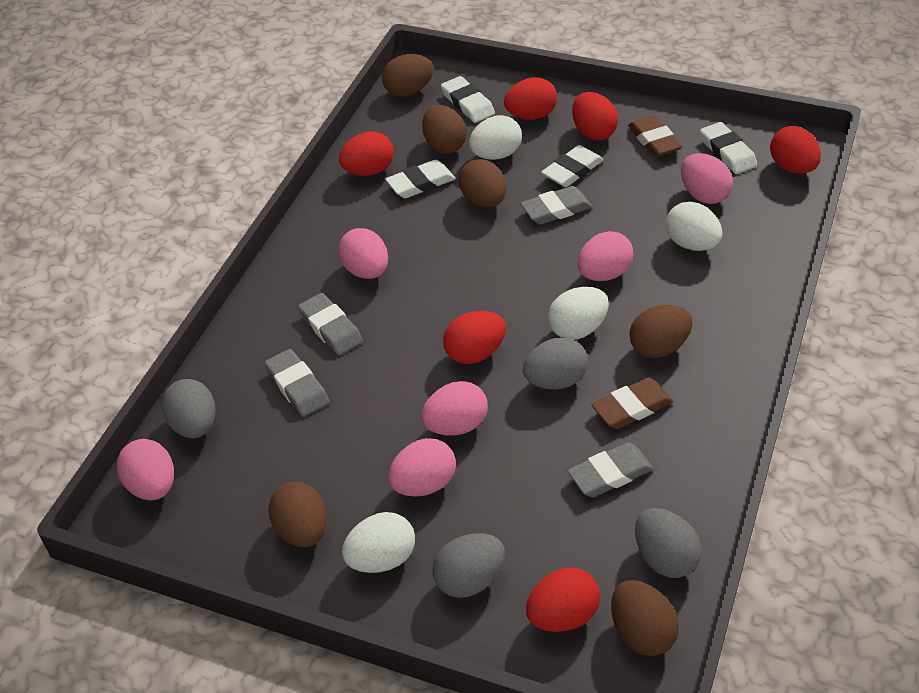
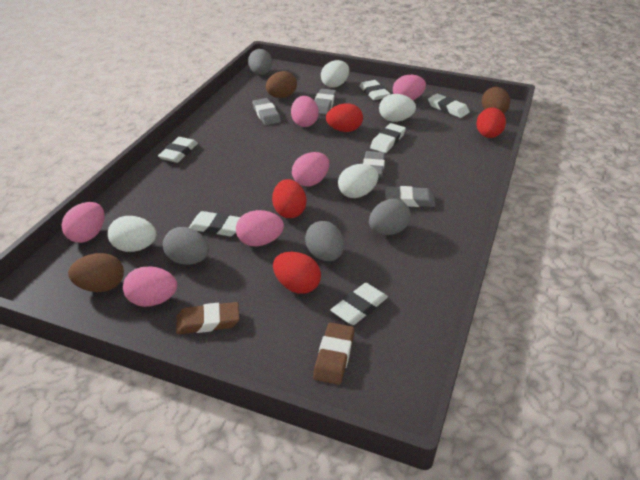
brown egg: 6 -> 3
red egg: 6 -> 4
white eraser: 4 -> 6

